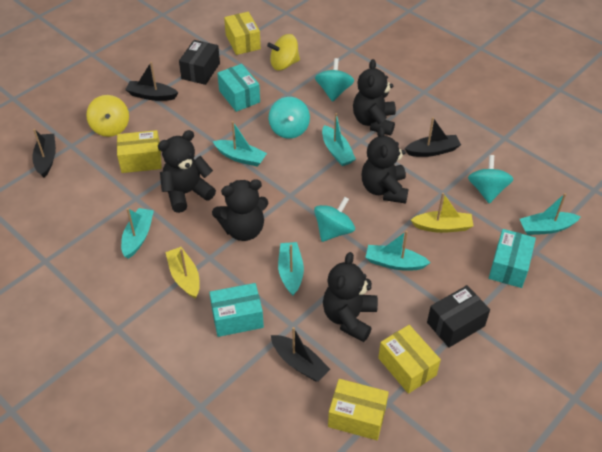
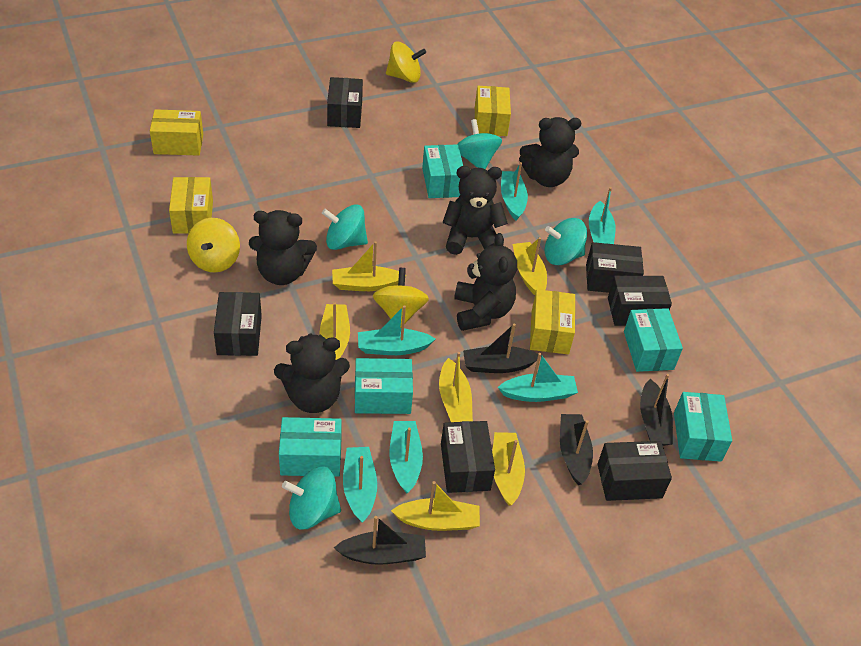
black box: 2 -> 6
turquoise box: 3 -> 5
yellow boat: 2 -> 6
yellow spinning top: 2 -> 3

